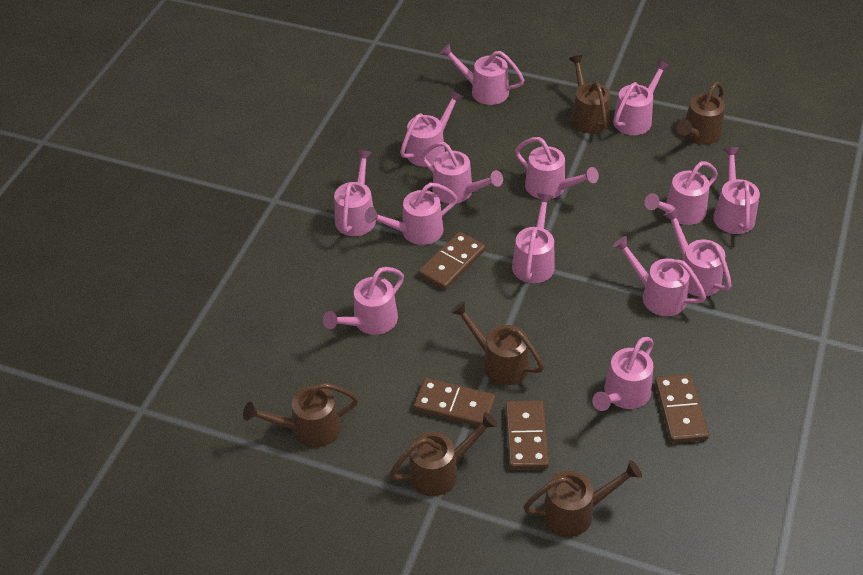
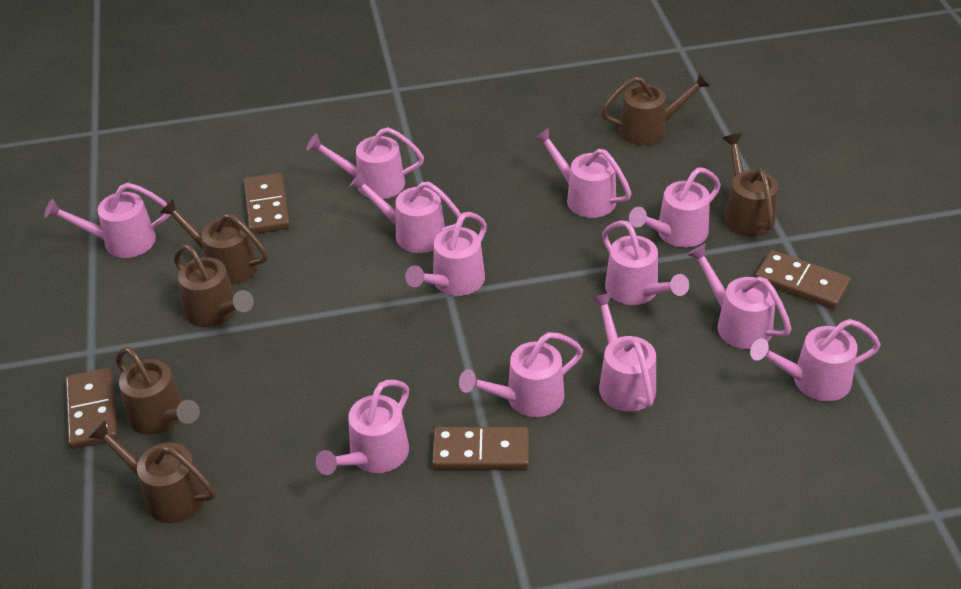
pink watering can: 14 -> 12

